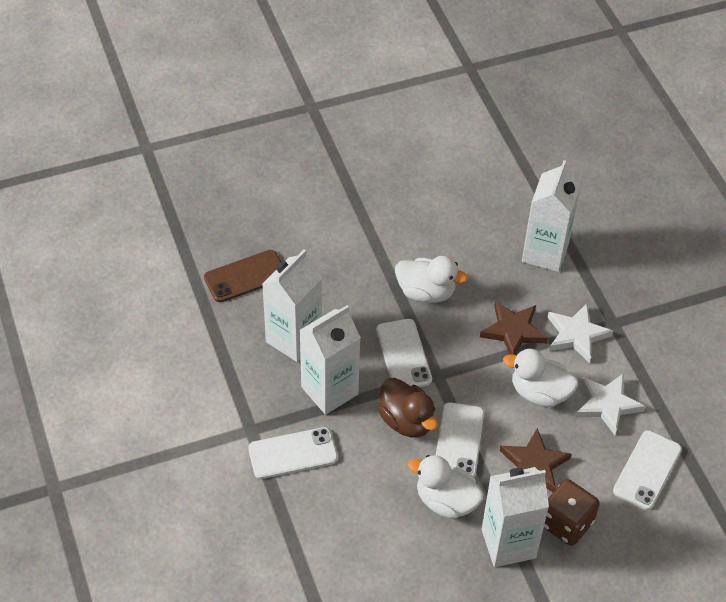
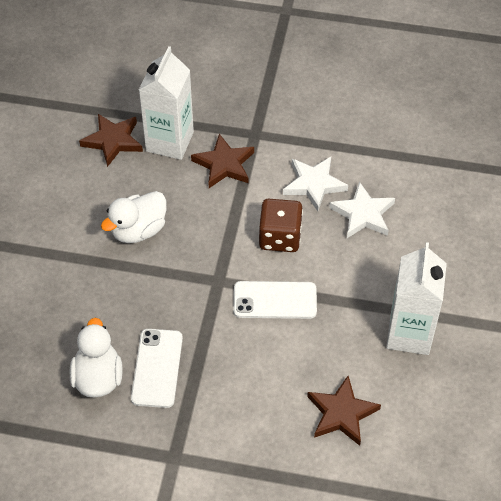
brown duck: 1 -> 0
brown phone: 1 -> 0
brown star: 2 -> 3
white carton: 4 -> 2
white duck: 3 -> 2
white phone: 4 -> 2

